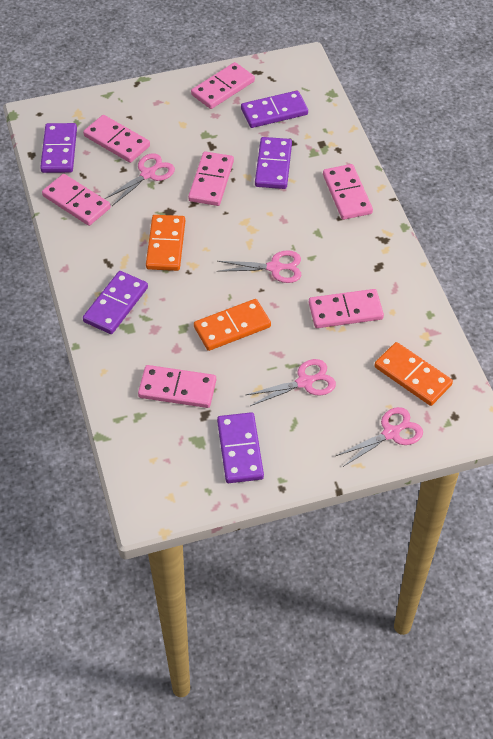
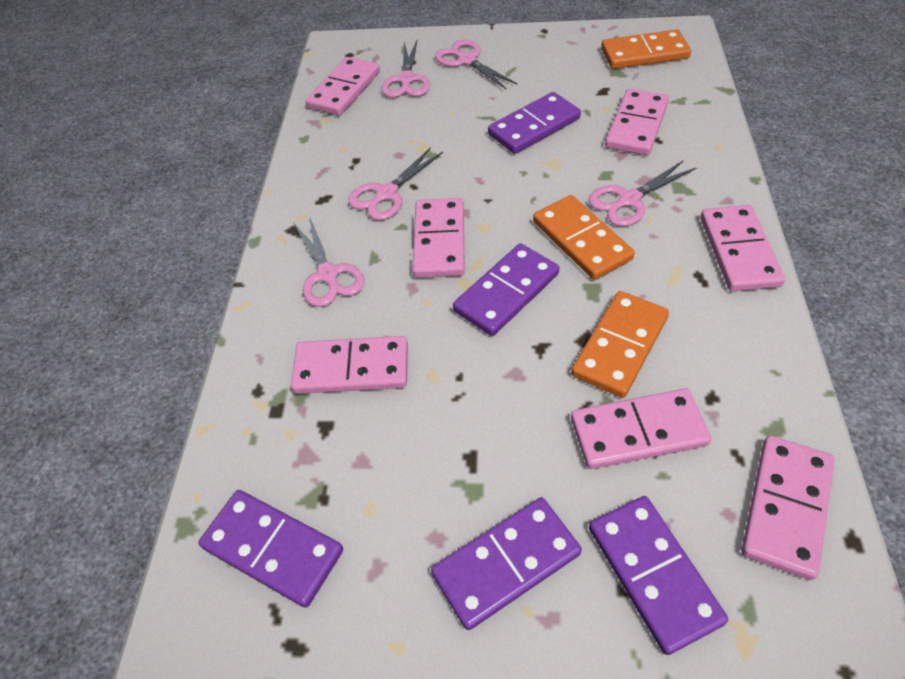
pink scissors: 4 -> 5

